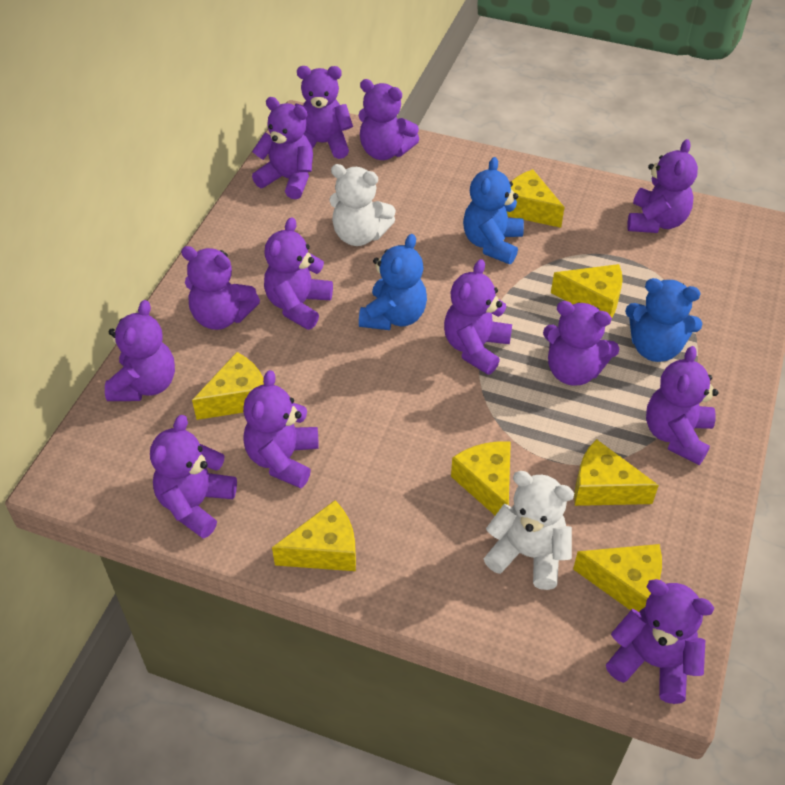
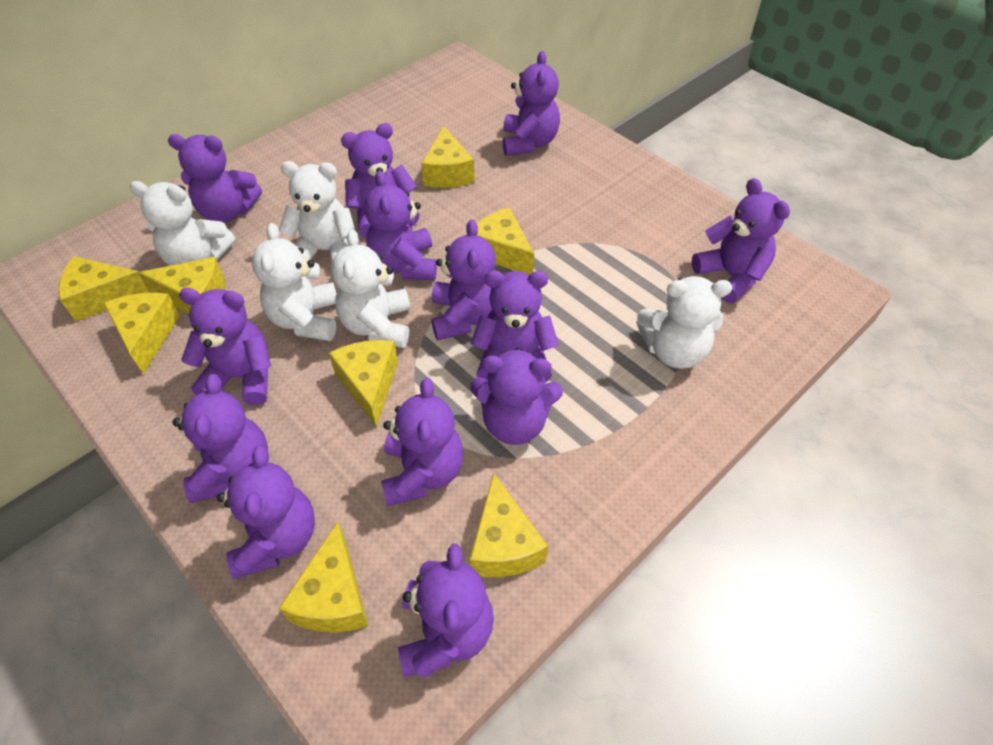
blue teddy bear: 3 -> 0
white teddy bear: 2 -> 5
yellow cheese: 7 -> 8

